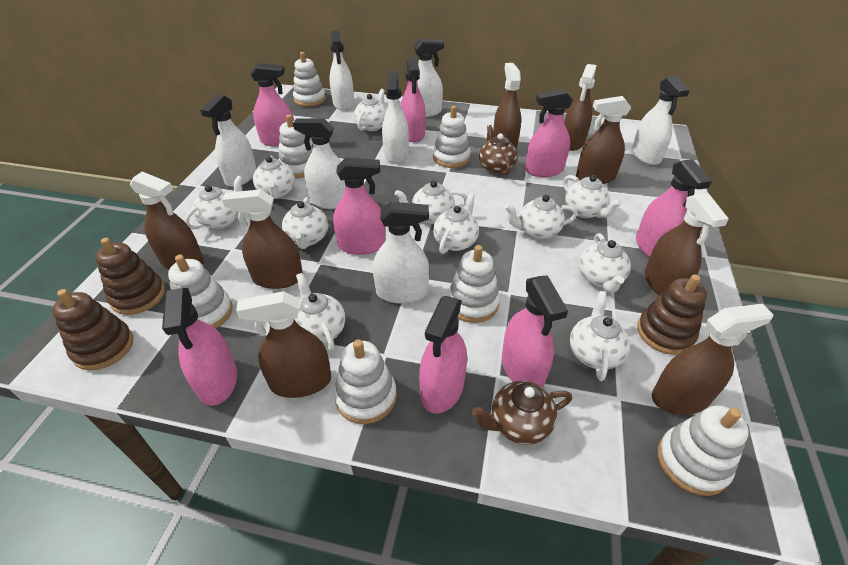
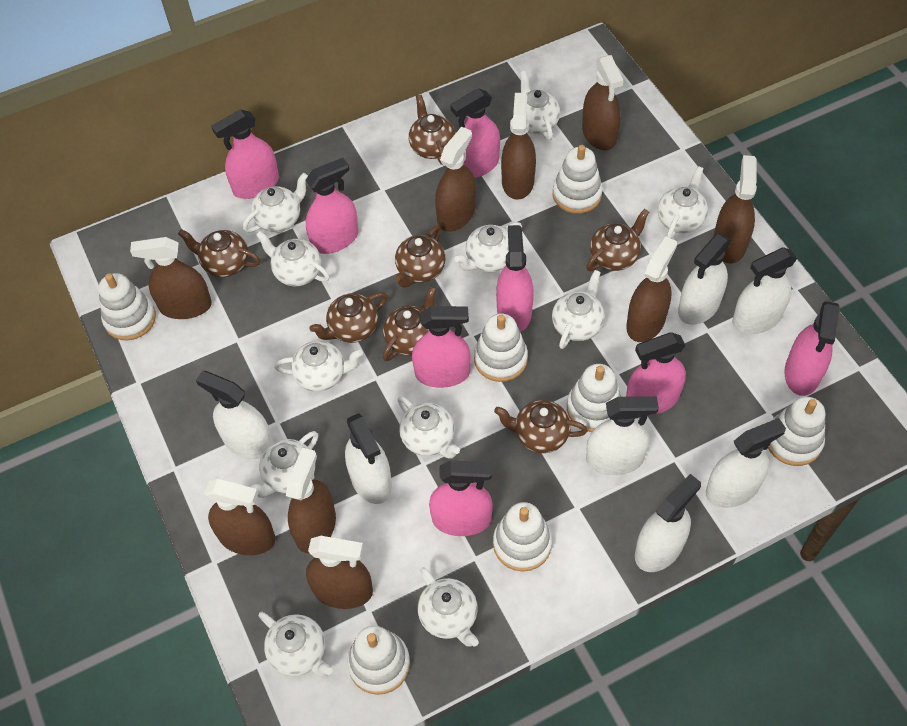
brown spray bottle: 8 -> 9
brown stacking toy: 3 -> 0
brown teapot: 2 -> 7

